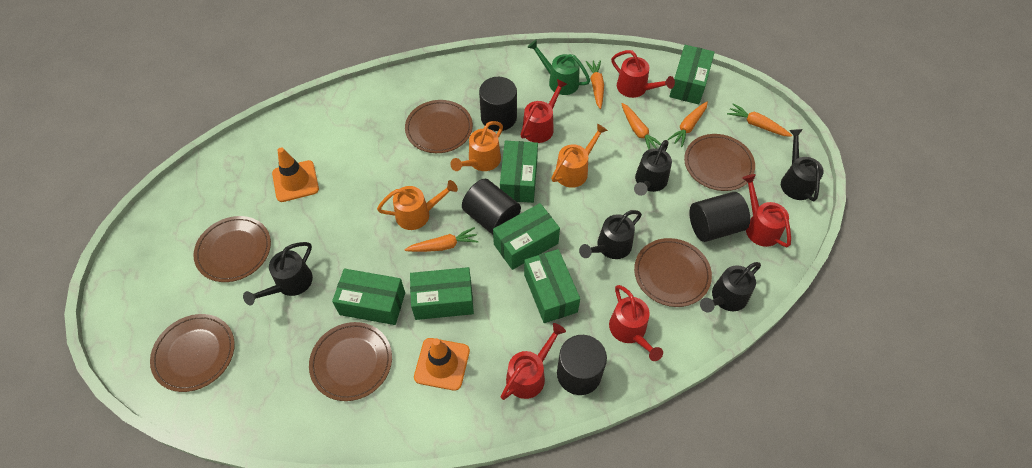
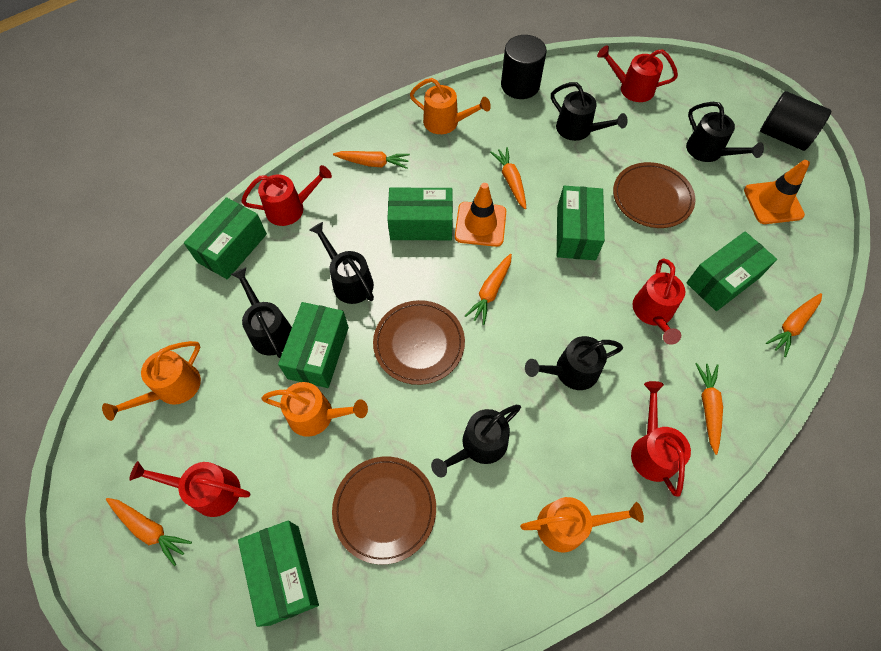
black cylinder: 4 -> 2
black watering can: 5 -> 6
brown plate: 6 -> 3
green watering can: 1 -> 0
orange carrot: 5 -> 6
orange watering can: 3 -> 4

